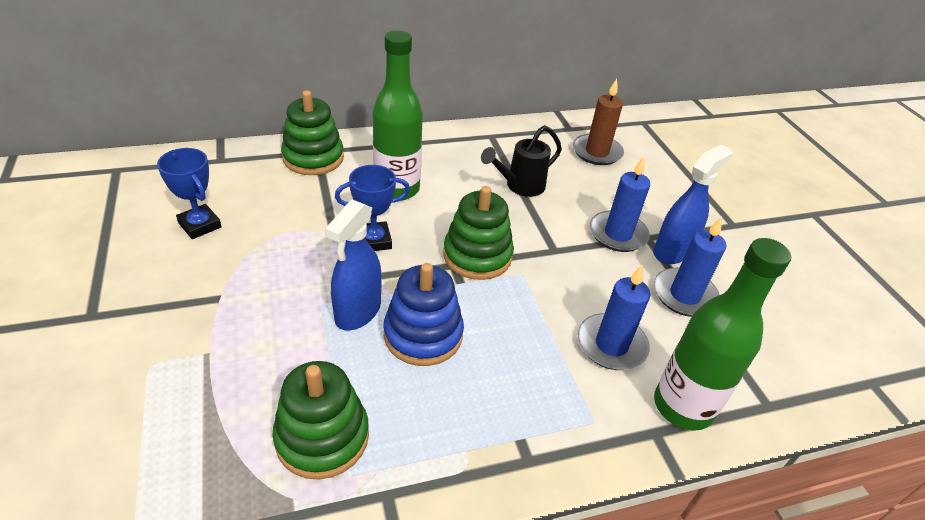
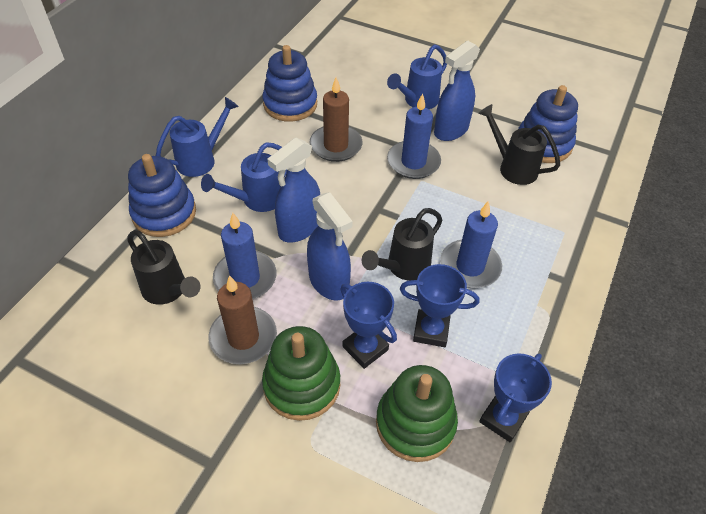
black watering can: 1 -> 3
blue spray bottle: 2 -> 3
blue stacking toy: 1 -> 3
blue trophy: 2 -> 3
blue watering can: 0 -> 3
brown candle: 1 -> 2
green bottle: 2 -> 0
green stacking toy: 3 -> 2

